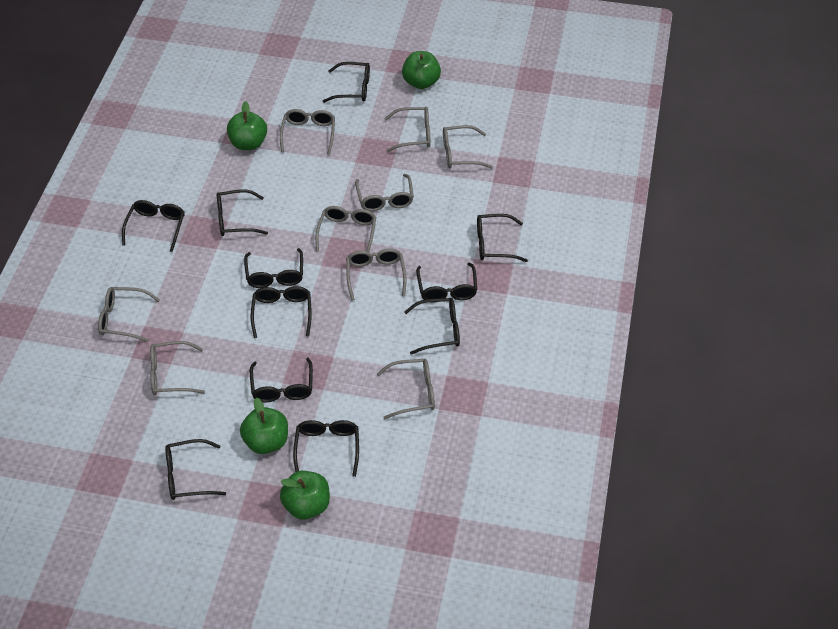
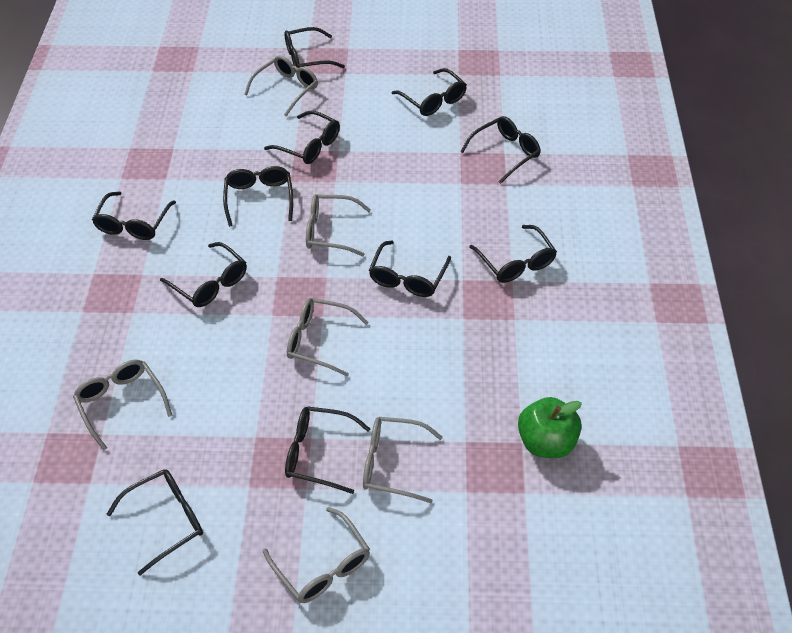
green apple: 4 -> 1
grey glasses: 9 -> 6

